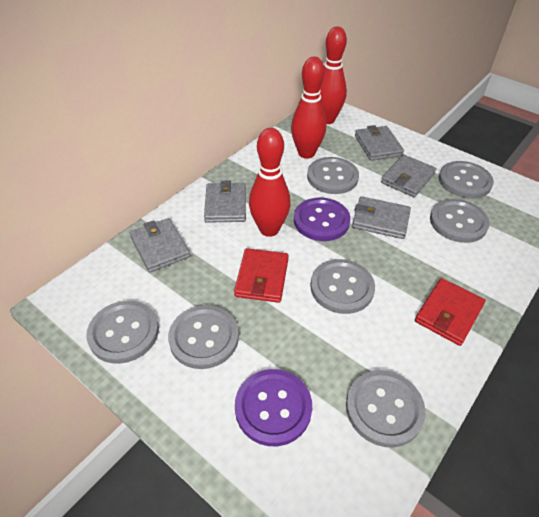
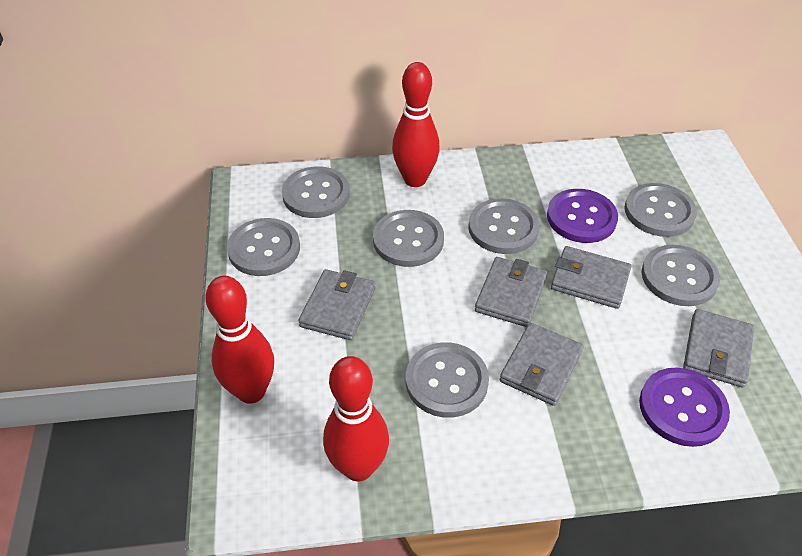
red wallet: 2 -> 0

